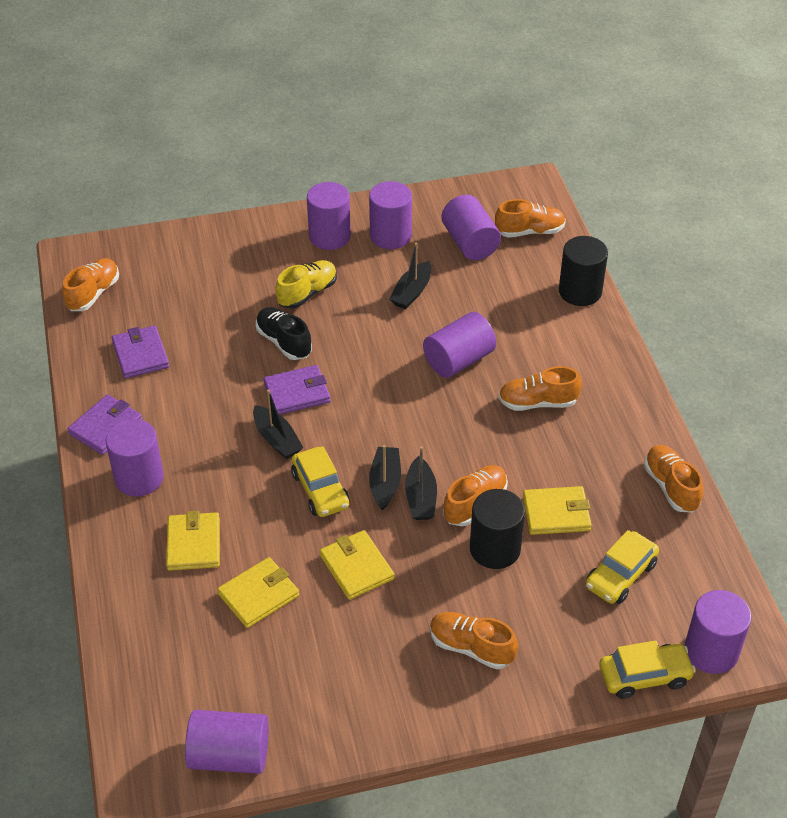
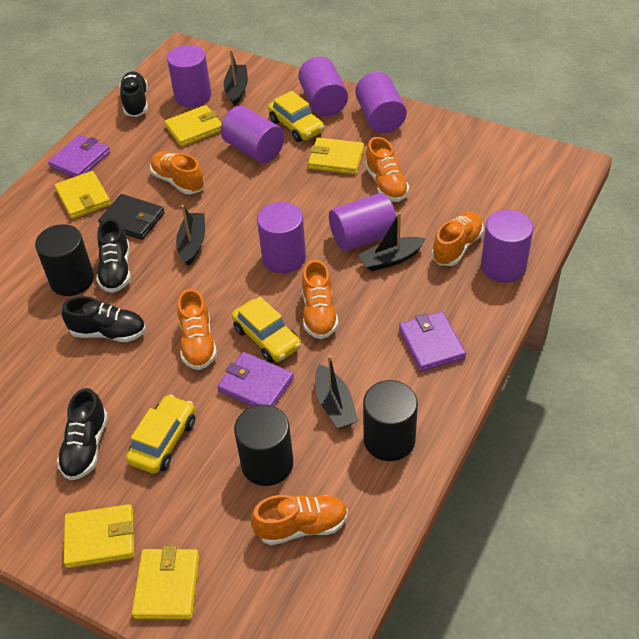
black cylinder: 2 -> 3
black shoe: 1 -> 4
black wallet: 0 -> 1
yellow shoe: 1 -> 0
yellow wallet: 4 -> 5

